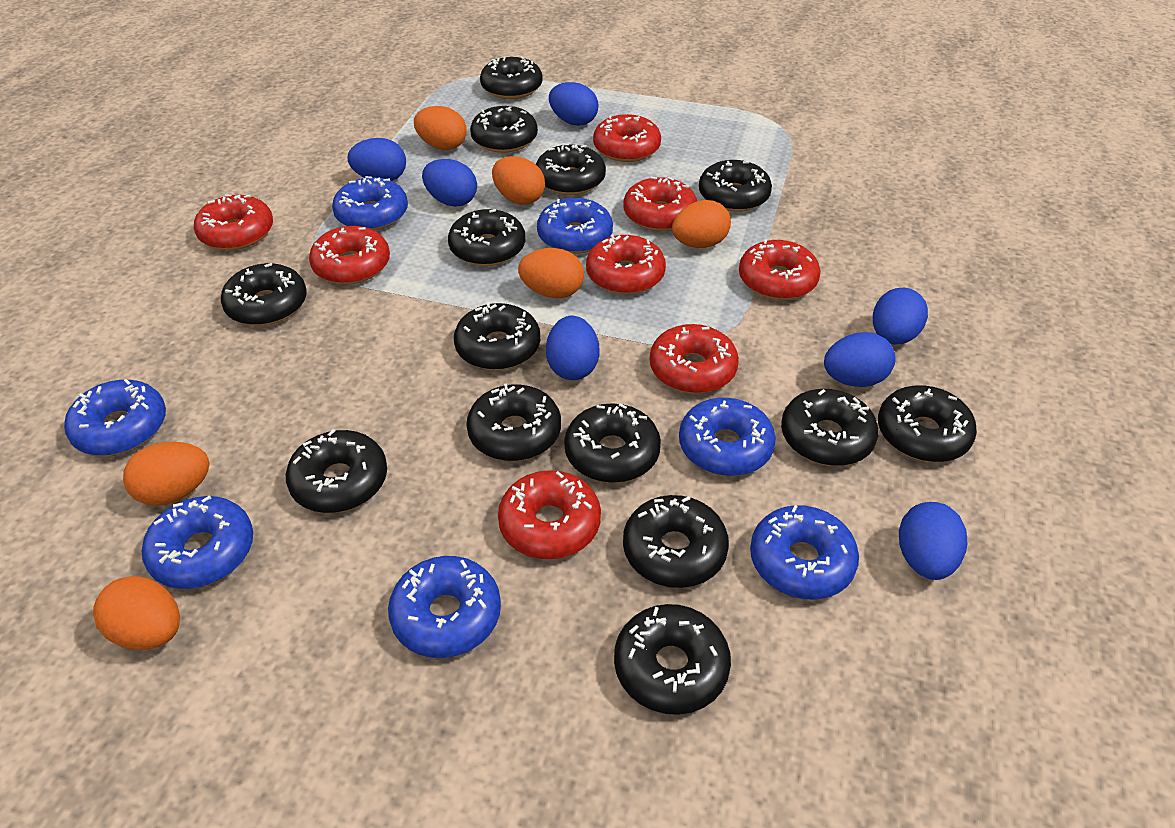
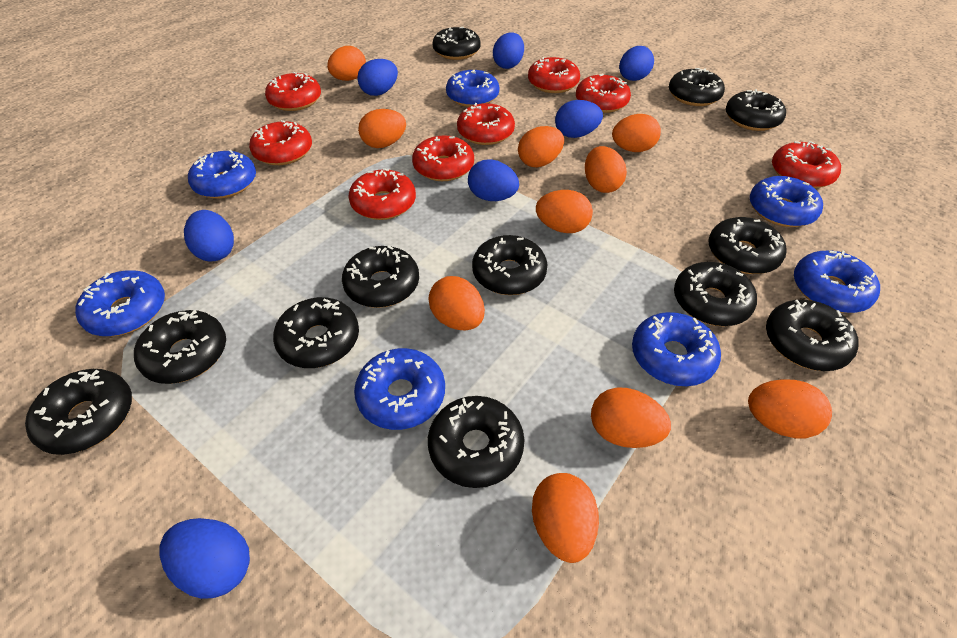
black donut: 14 -> 12
orange egg: 6 -> 10

